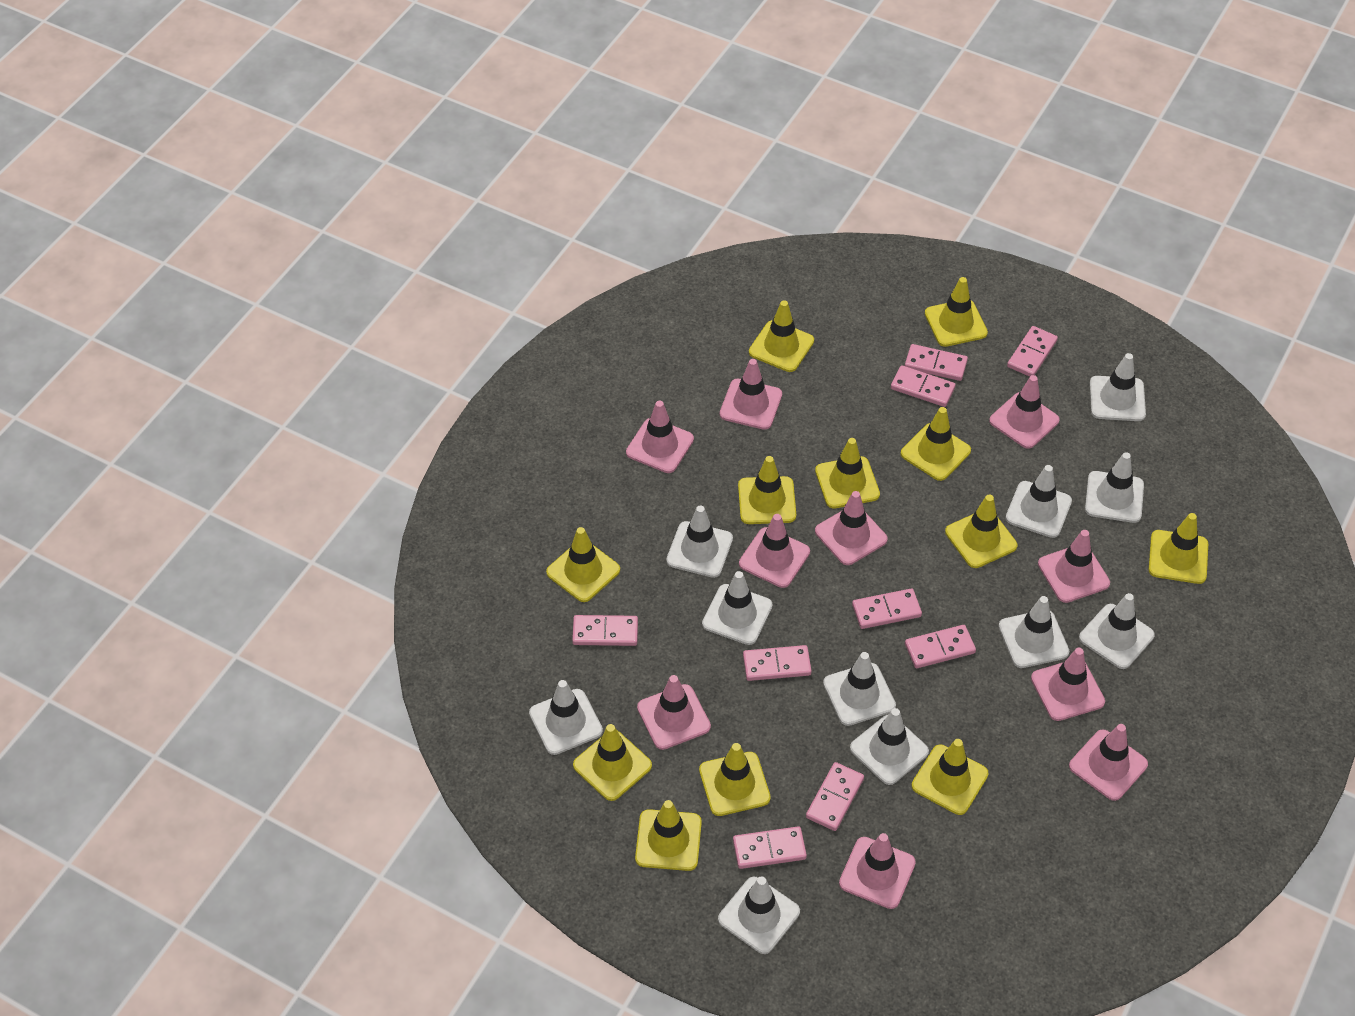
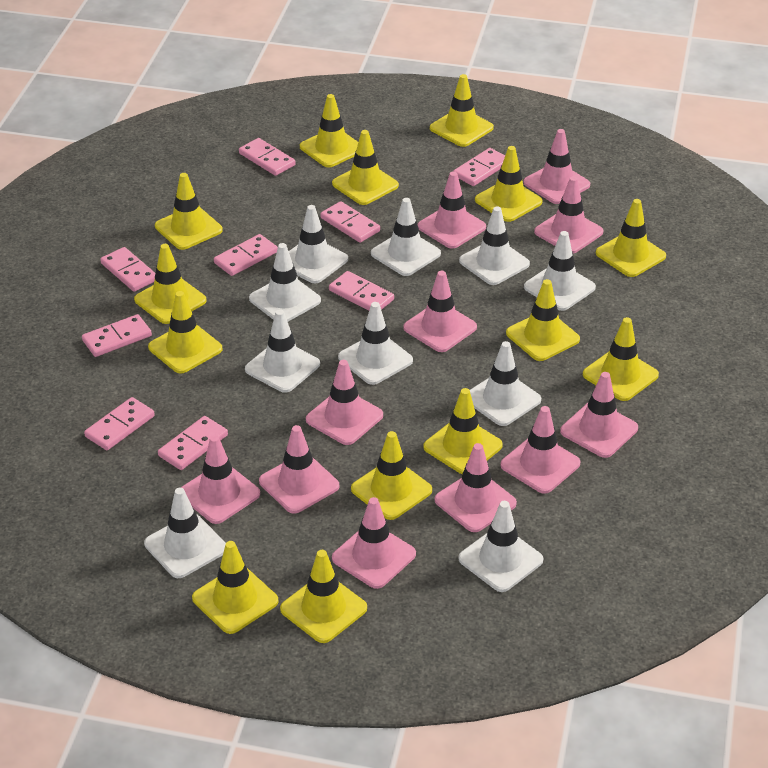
pink traffic cone: 10 -> 11
white traffic cone: 11 -> 10
yellow traffic cone: 12 -> 14

